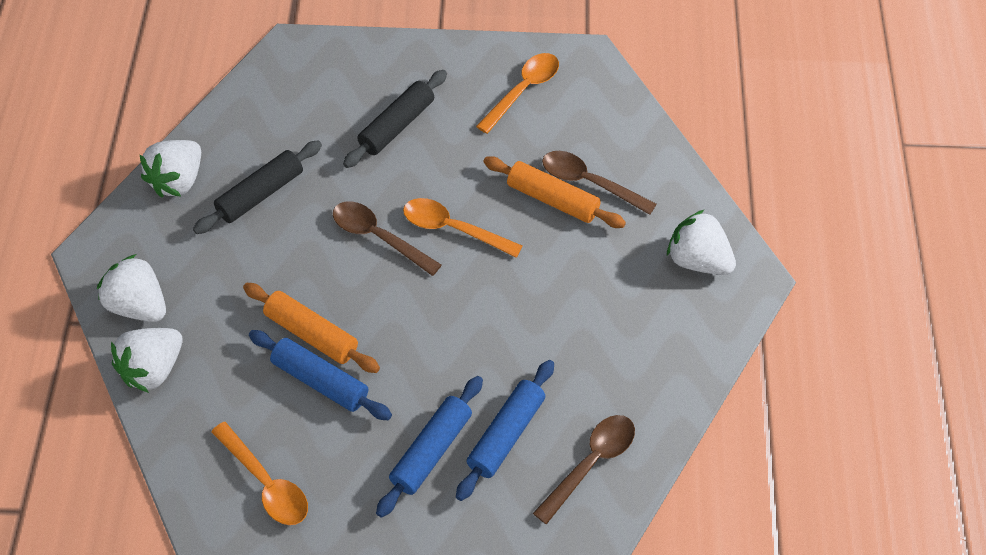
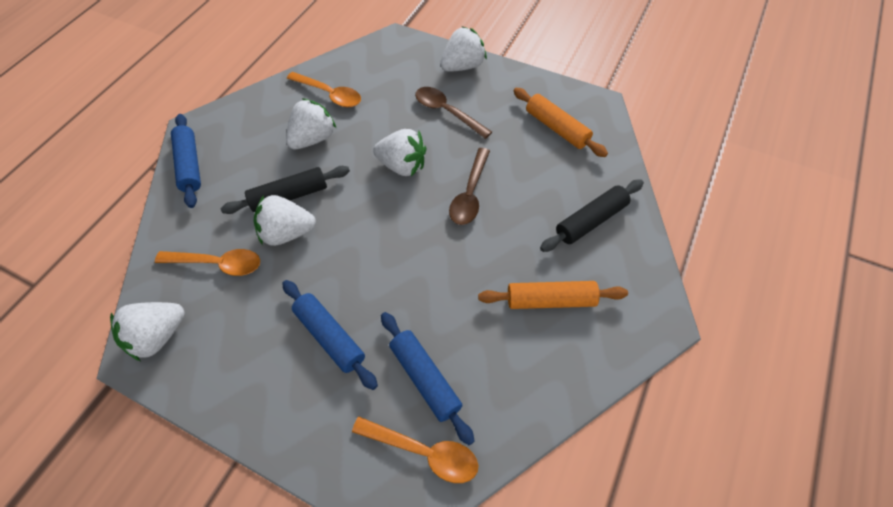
brown spoon: 3 -> 2
white strawberry: 4 -> 5

